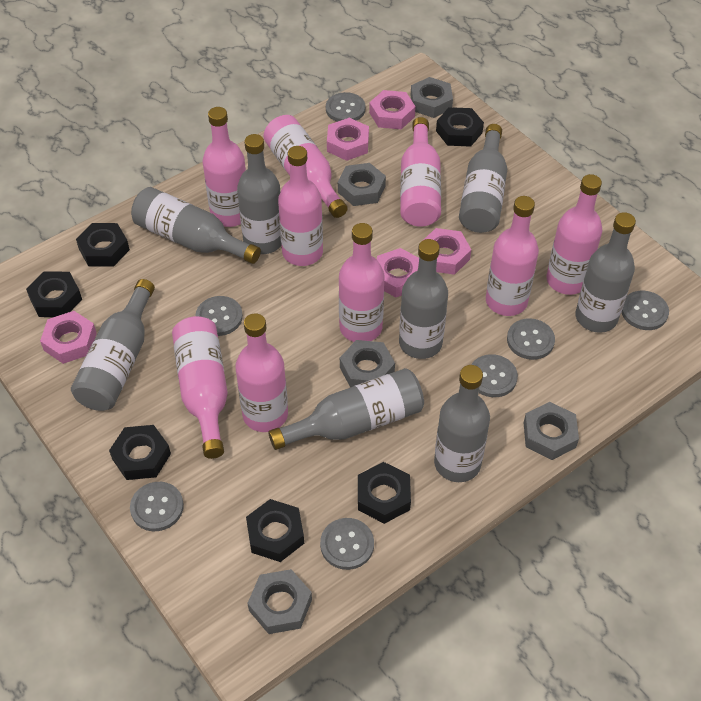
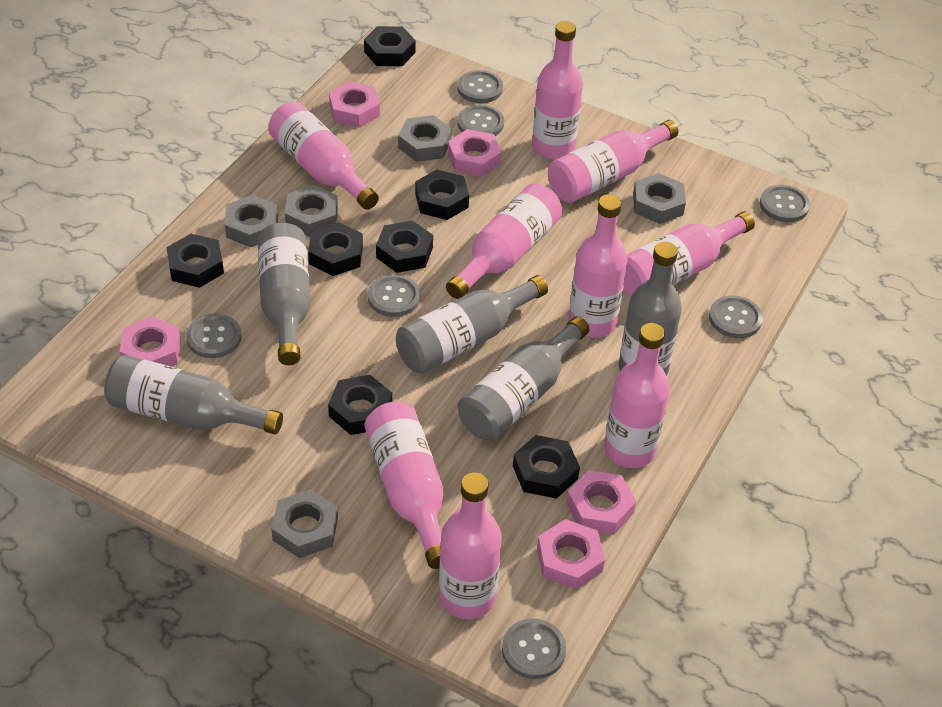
black nut: 6 -> 7
grey bottle: 8 -> 5

